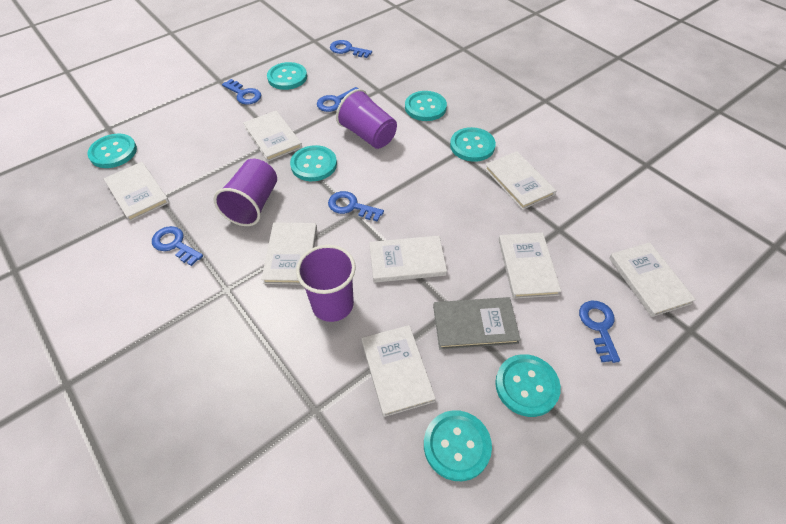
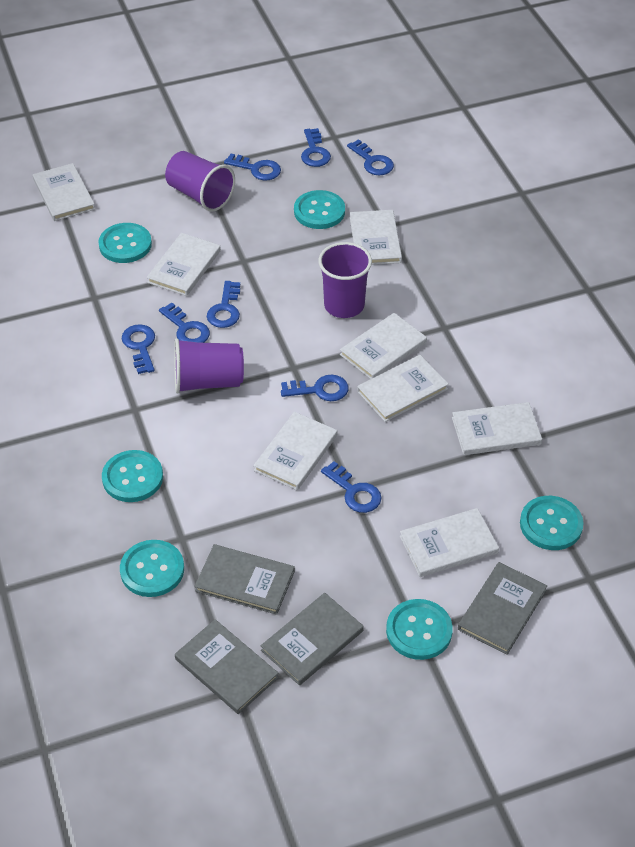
blue key: 6 -> 8
grey book: 1 -> 4
turquoise button: 7 -> 6

